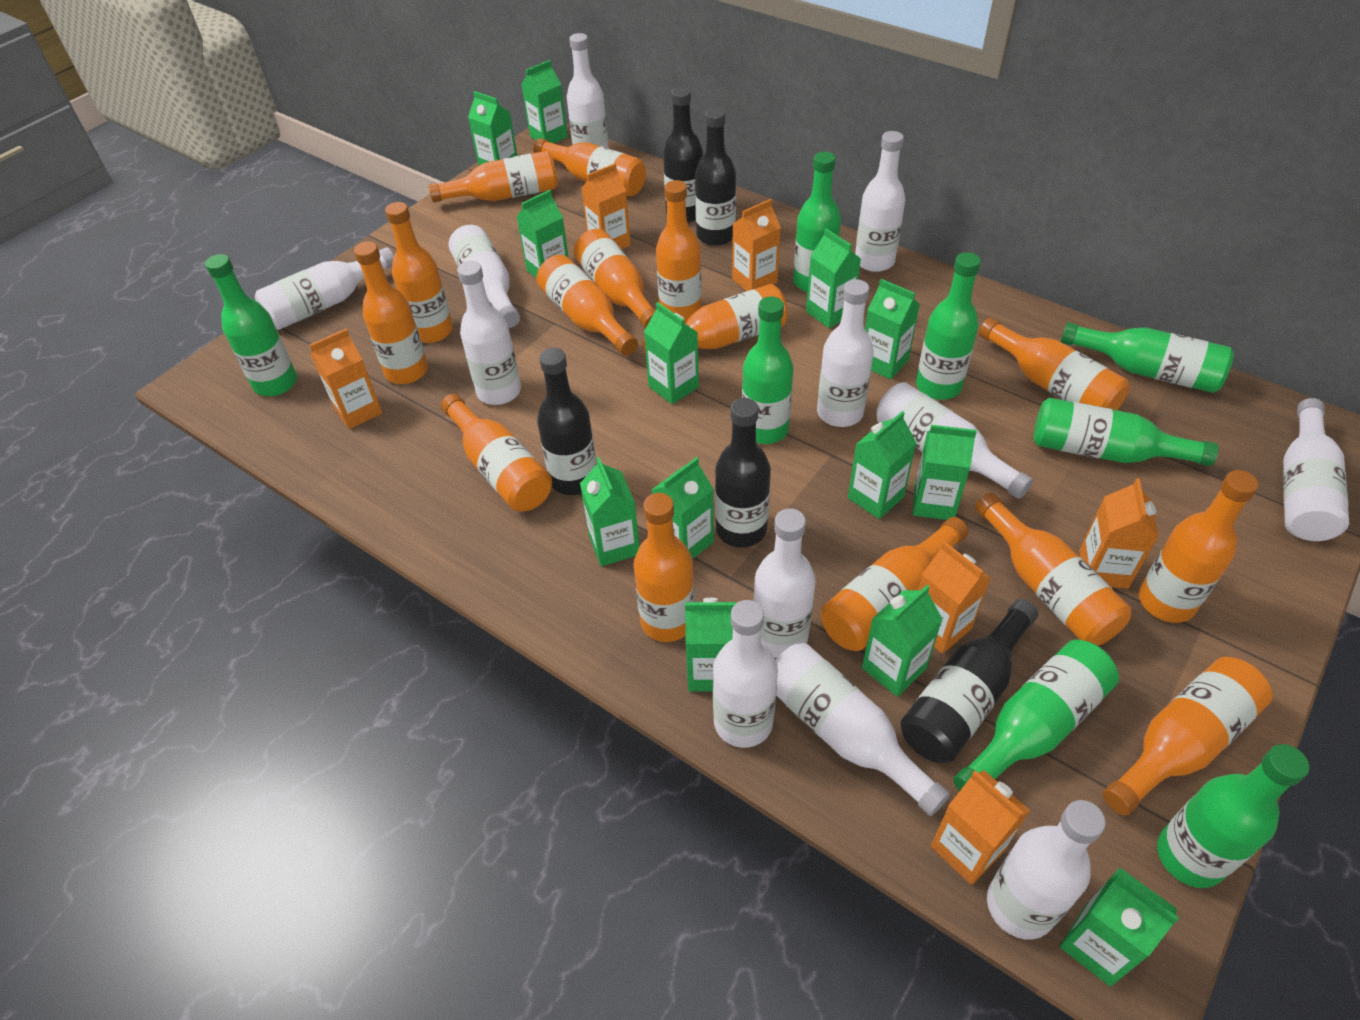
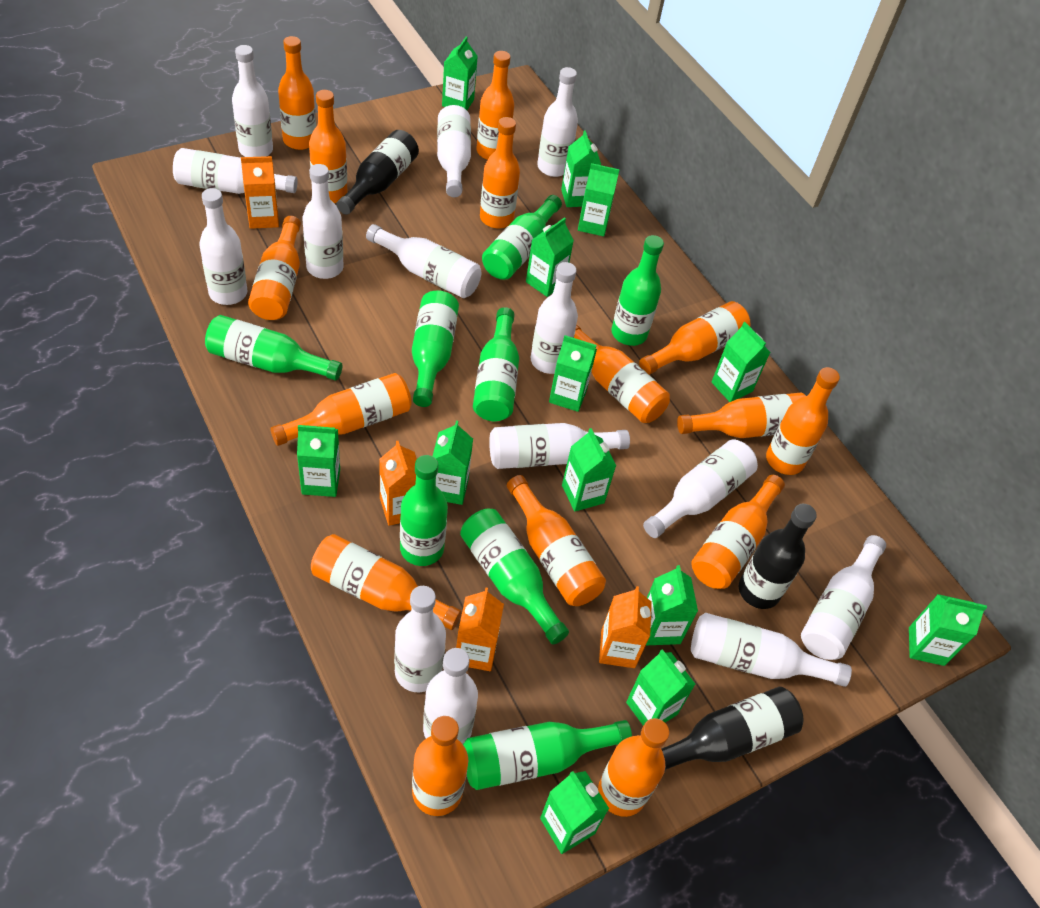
black bottle: 5 -> 3
orange carton: 6 -> 4
white bottle: 12 -> 14

